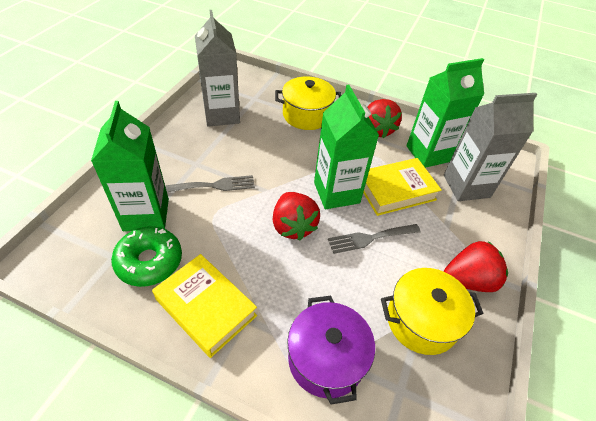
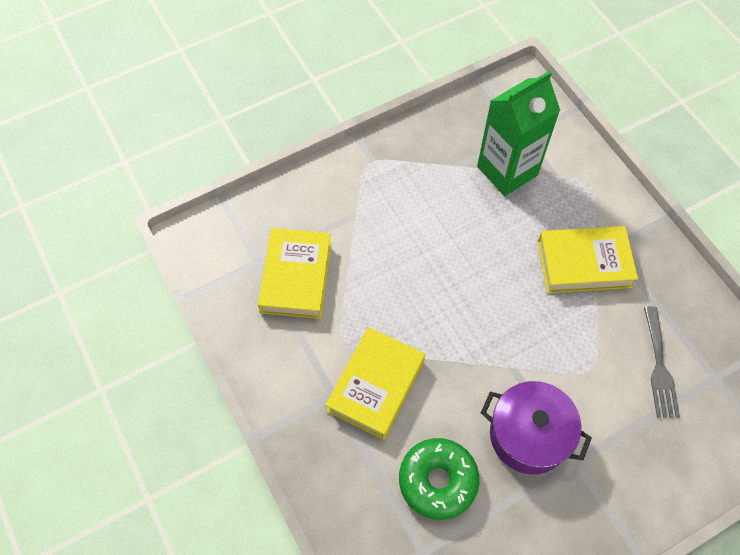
green carton: 3 -> 1
grey carton: 2 -> 0
grey fork: 2 -> 1
red strawberry: 3 -> 0
yellow book: 2 -> 3
yellow pot: 2 -> 0

